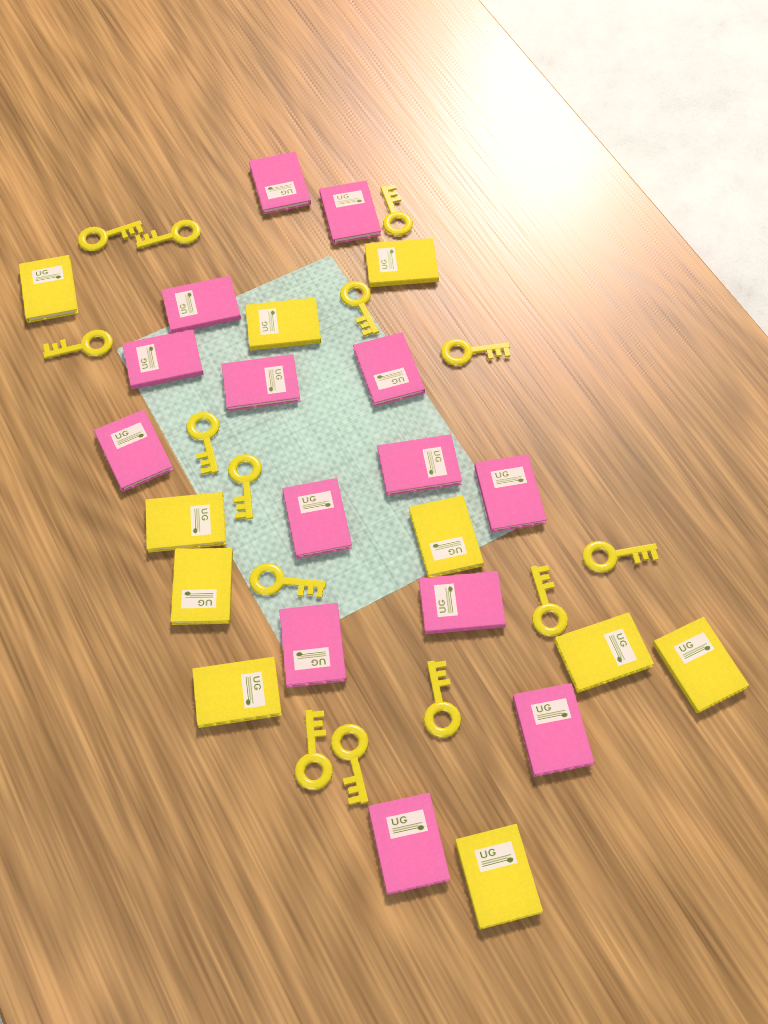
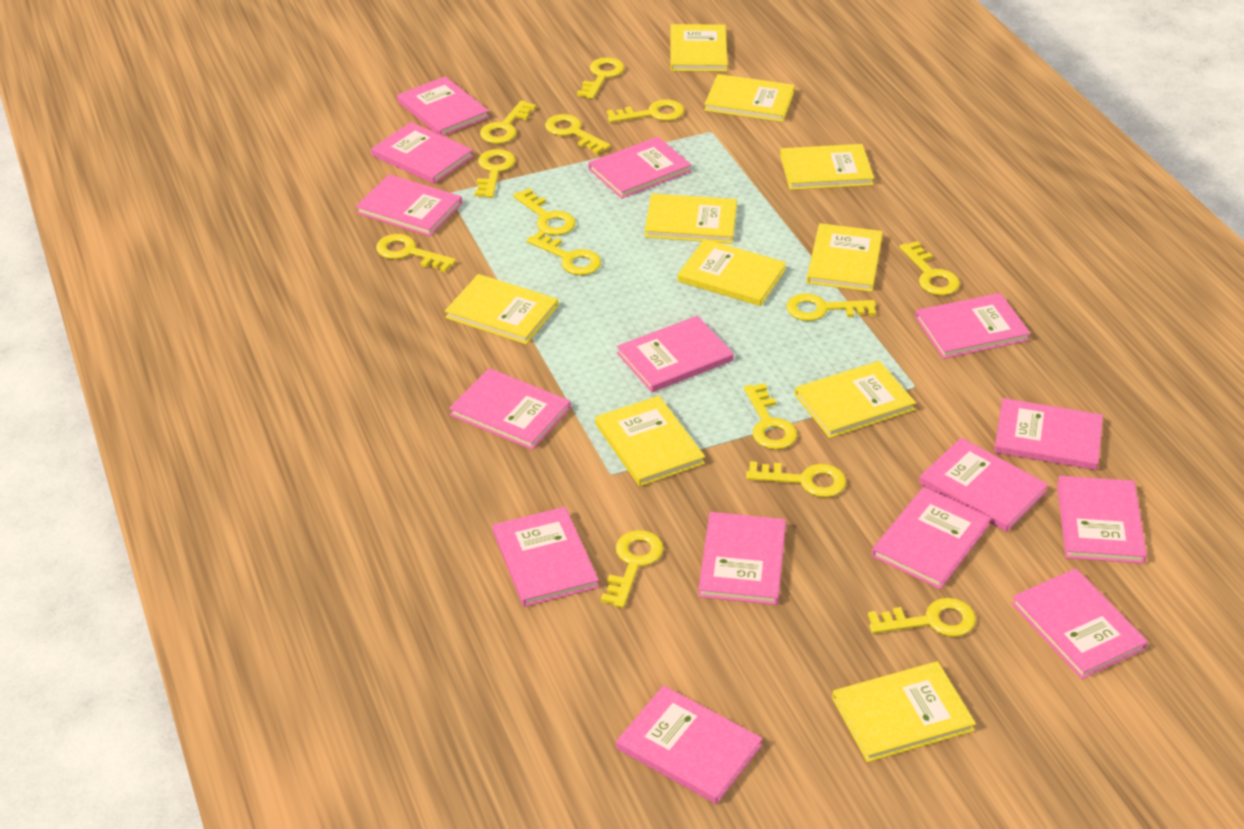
pink book: 14 -> 15

